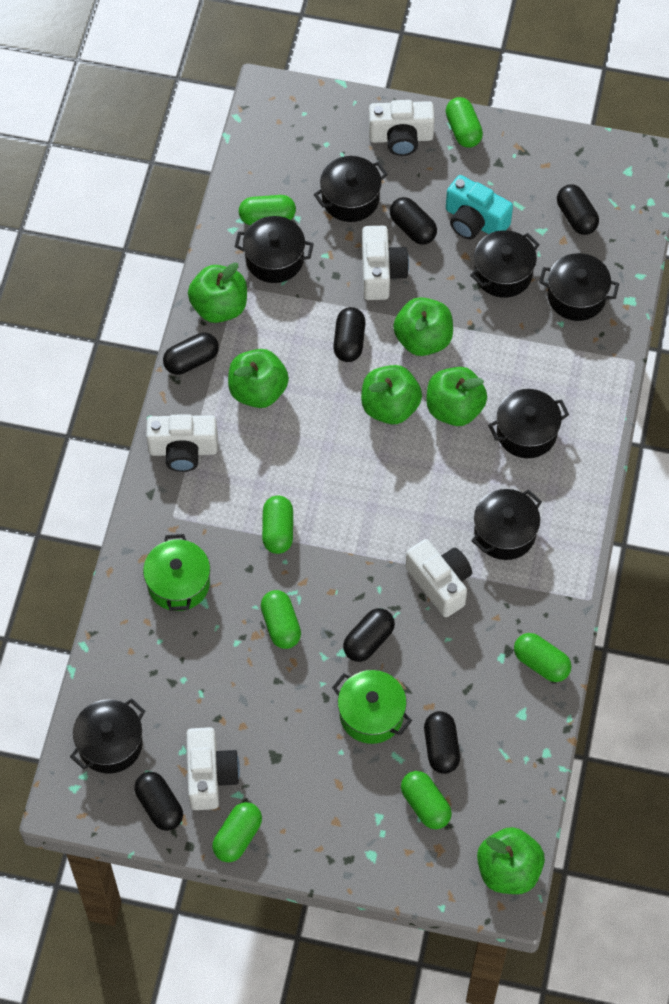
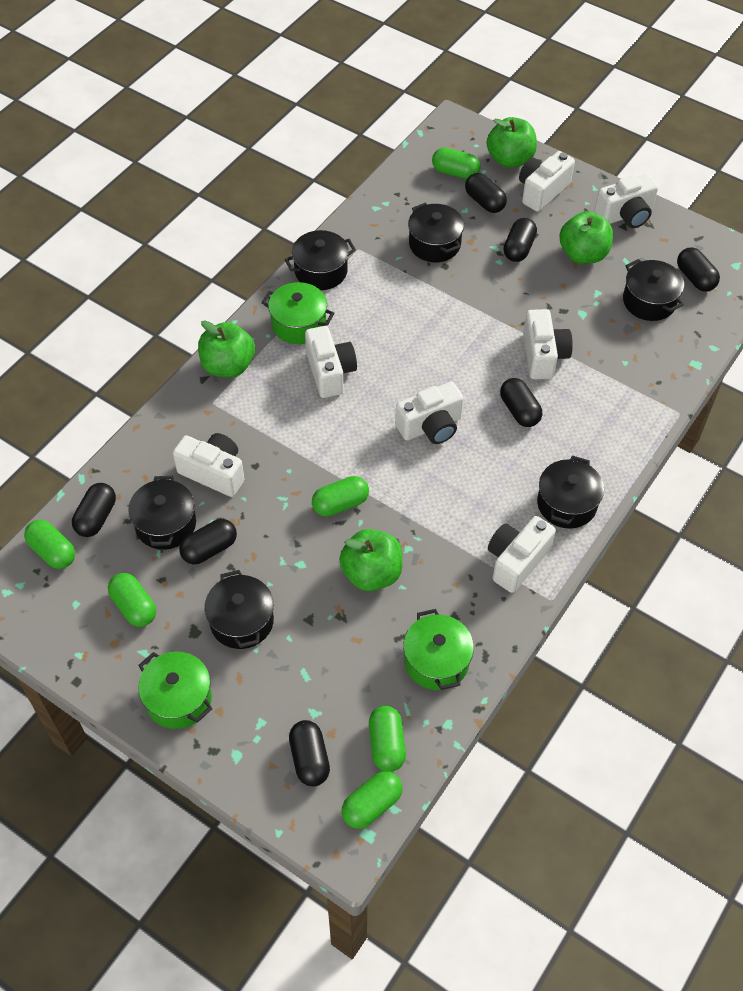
black pot: 7 -> 6
green apple: 6 -> 4
green capsule: 7 -> 6
green pot: 2 -> 3
turquoise camera: 1 -> 0
white camera: 5 -> 7

